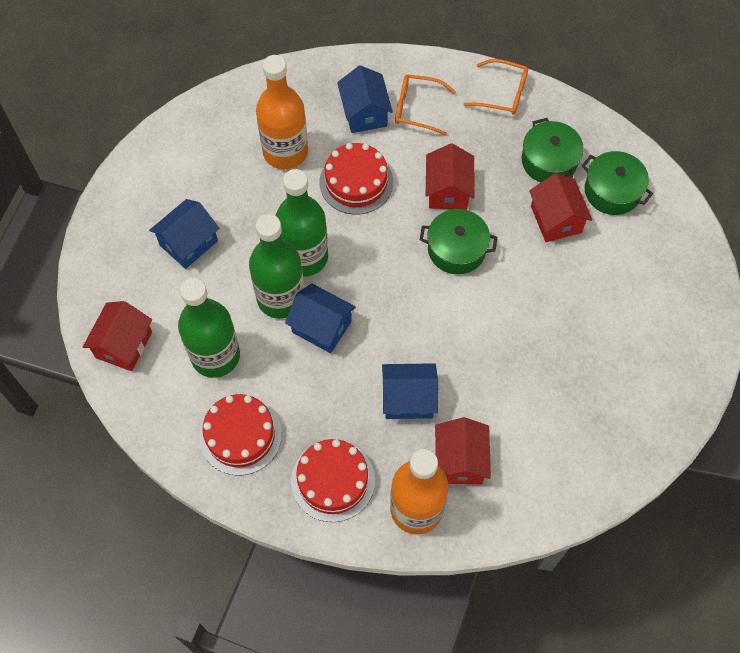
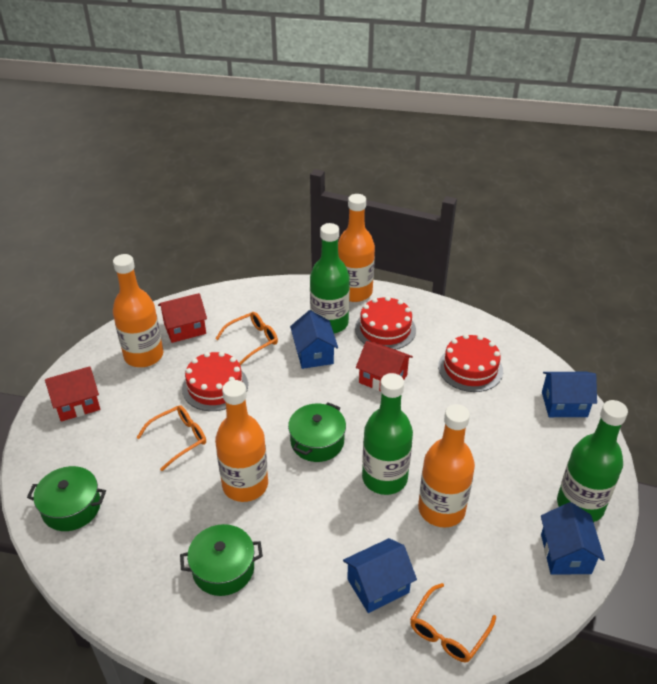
orange bottle: 2 -> 4
orange glasses: 2 -> 3
red house: 4 -> 3

